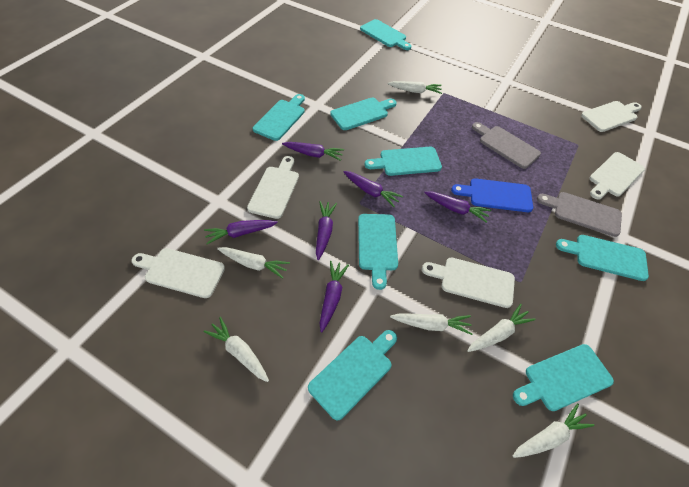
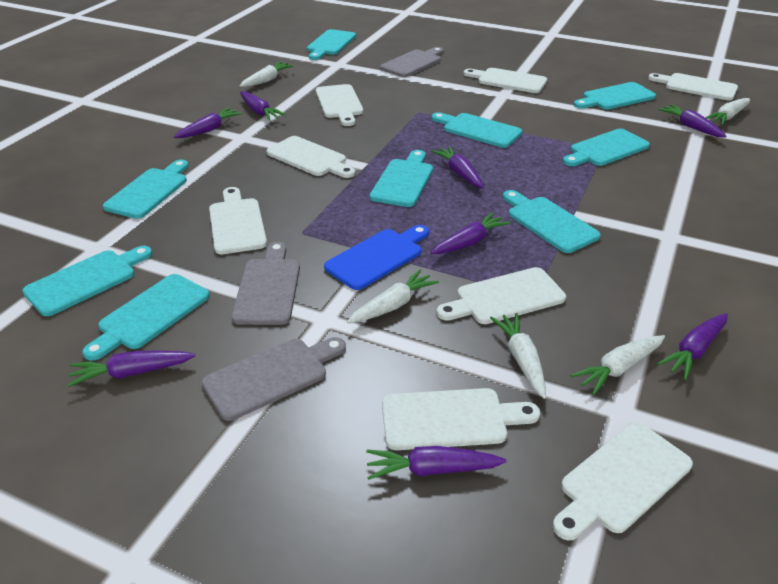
grey cutting board: 2 -> 3
purple carrot: 6 -> 8
turquoise cutting board: 8 -> 9
white carrot: 6 -> 5
white cutting board: 5 -> 8

